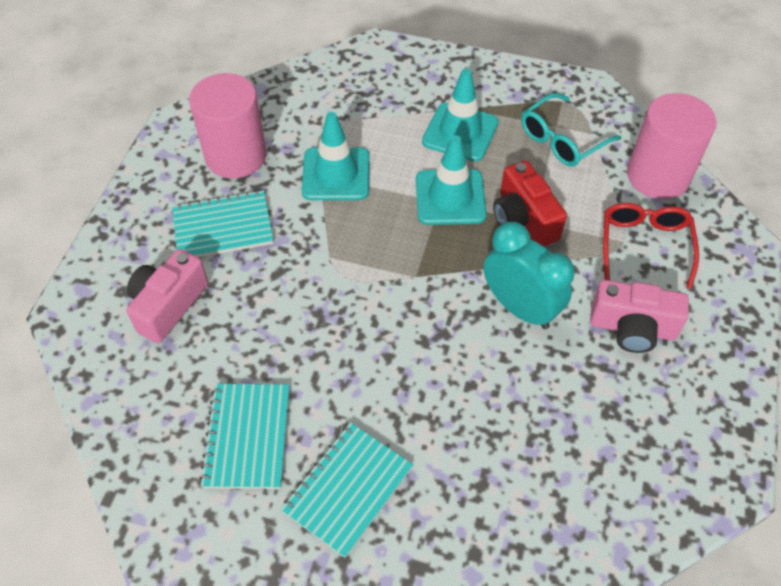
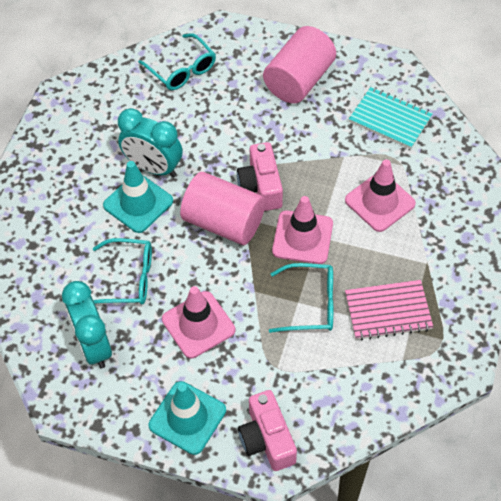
pink notebook: 0 -> 1
pink traffic cone: 0 -> 3
red camera: 1 -> 0
red glasses: 1 -> 0
turquoise clock: 1 -> 2
turquoise glasses: 1 -> 3
turquoise notebook: 3 -> 1
turquoise traffic cone: 3 -> 2

